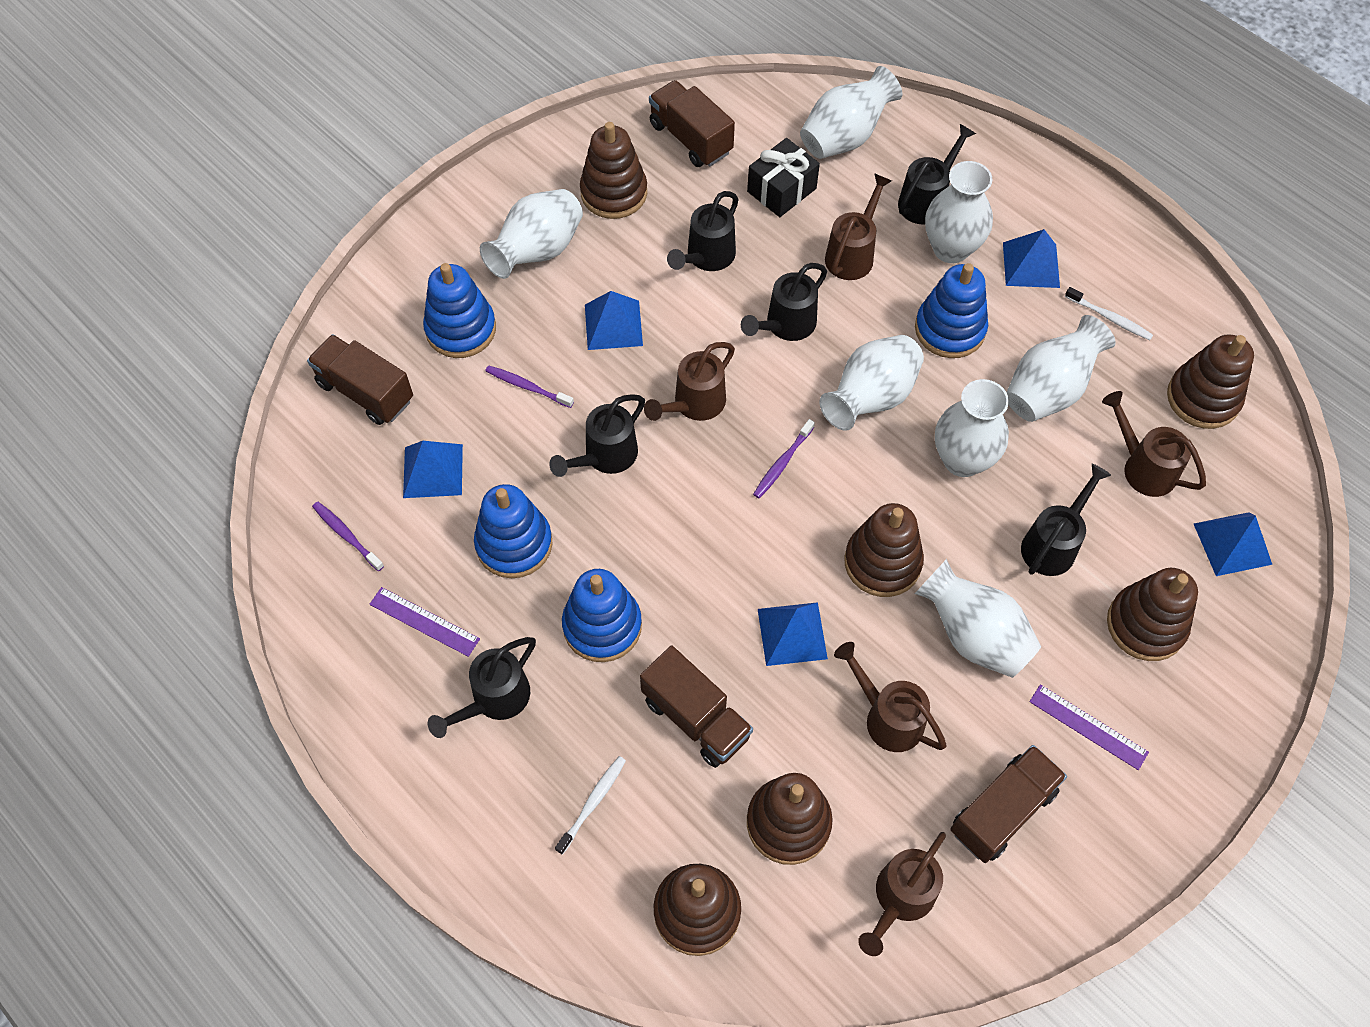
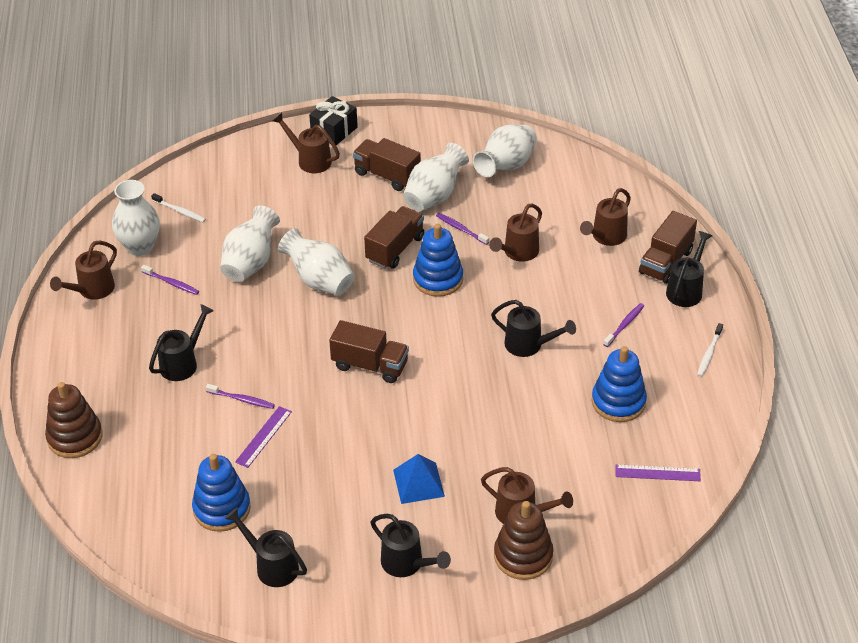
black watering can: 6 -> 5
blue pyramid: 5 -> 1
blue stacking toy: 4 -> 3
brown stacking toy: 6 -> 2
purple toothbrush: 3 -> 4
white vase: 7 -> 5

